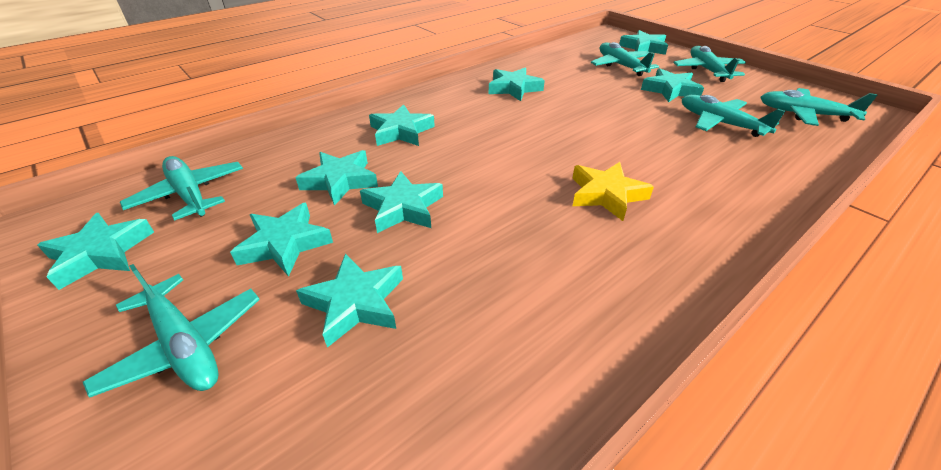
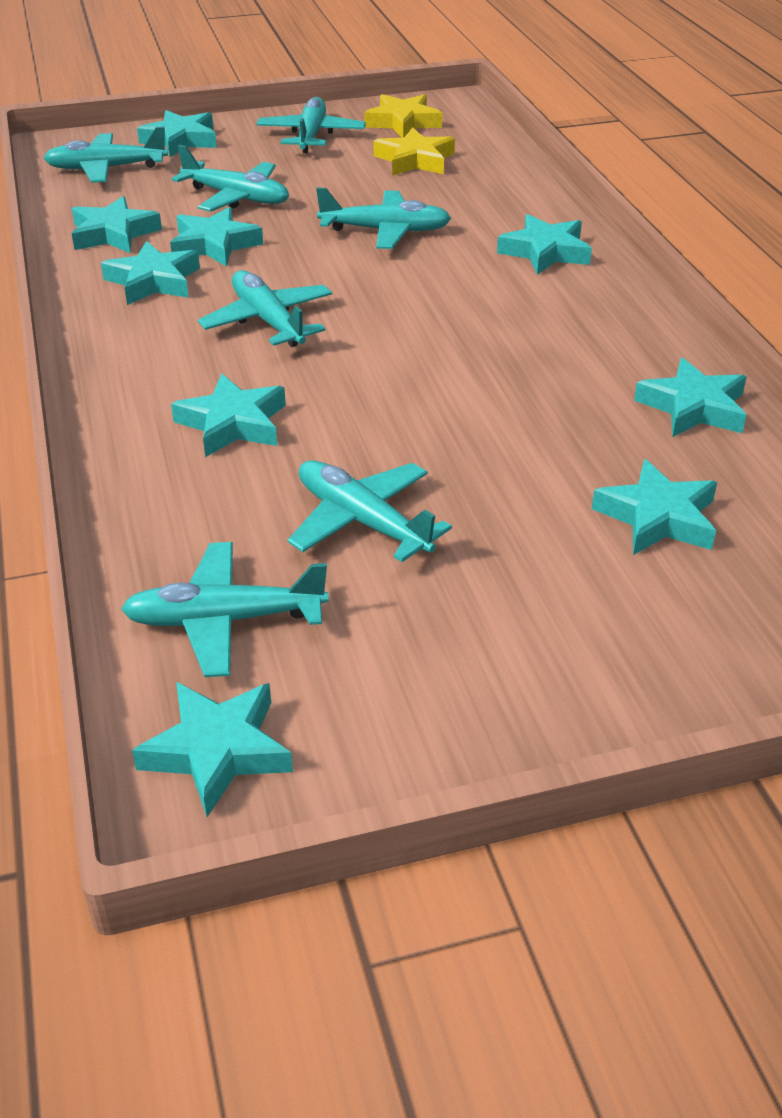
turquoise plane: 6 -> 7
yellow star: 1 -> 2

